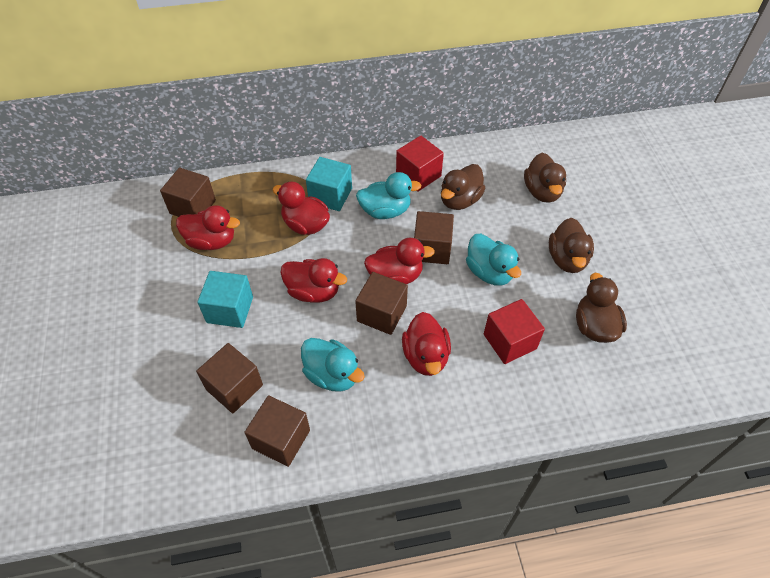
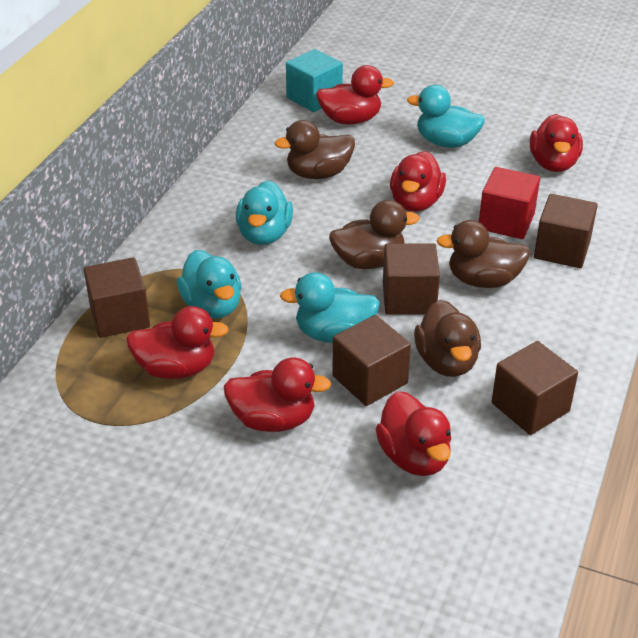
red cube: 2 -> 1
red duck: 5 -> 6
turquoise cube: 2 -> 1
turquoise duck: 3 -> 4

